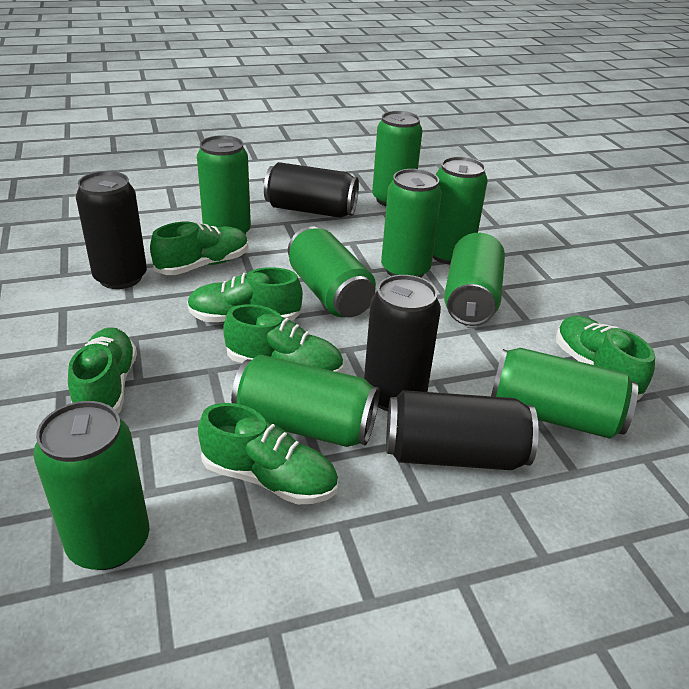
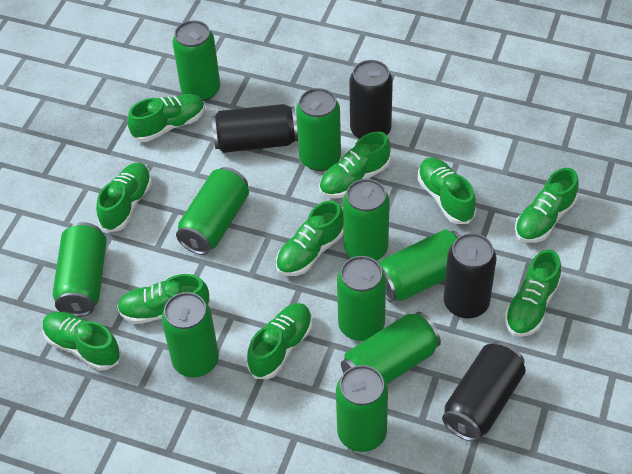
green can: 9 -> 10
green shoe: 6 -> 10

